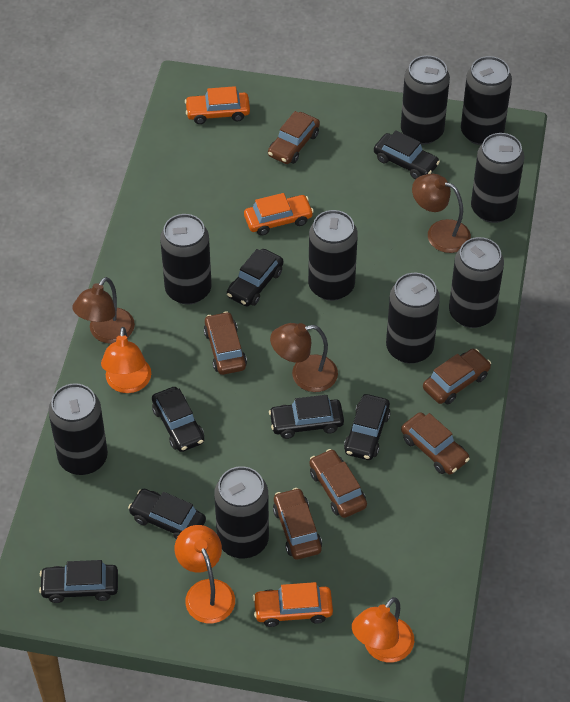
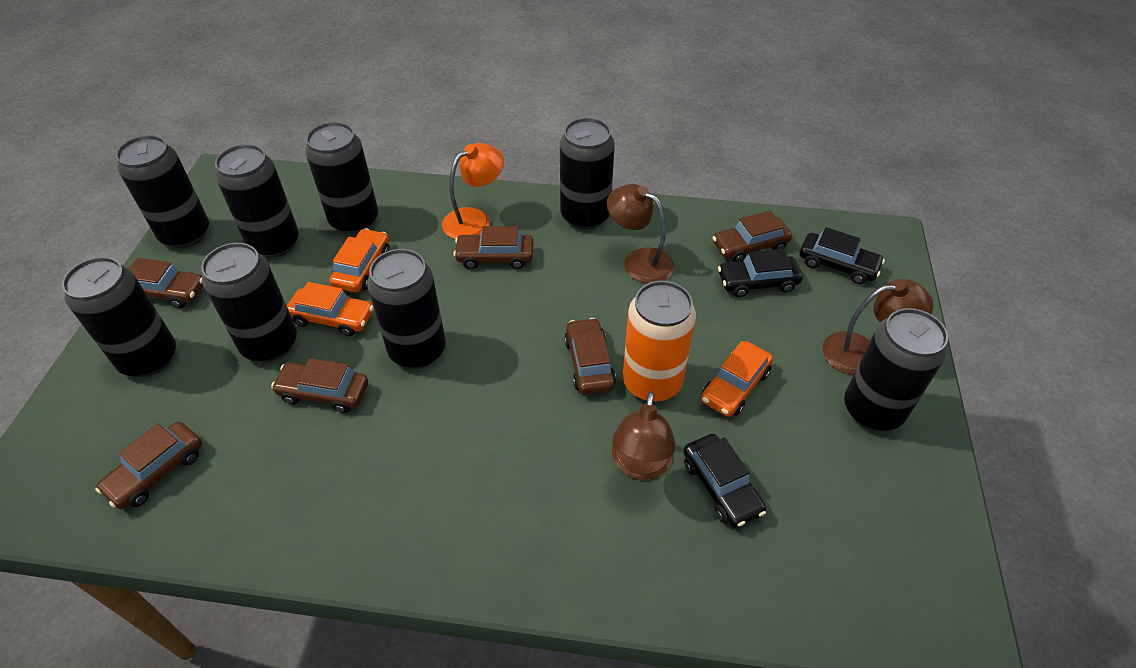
black can: 9 -> 8
black car: 7 -> 3
orange can: 0 -> 1
orange lamp: 3 -> 1

